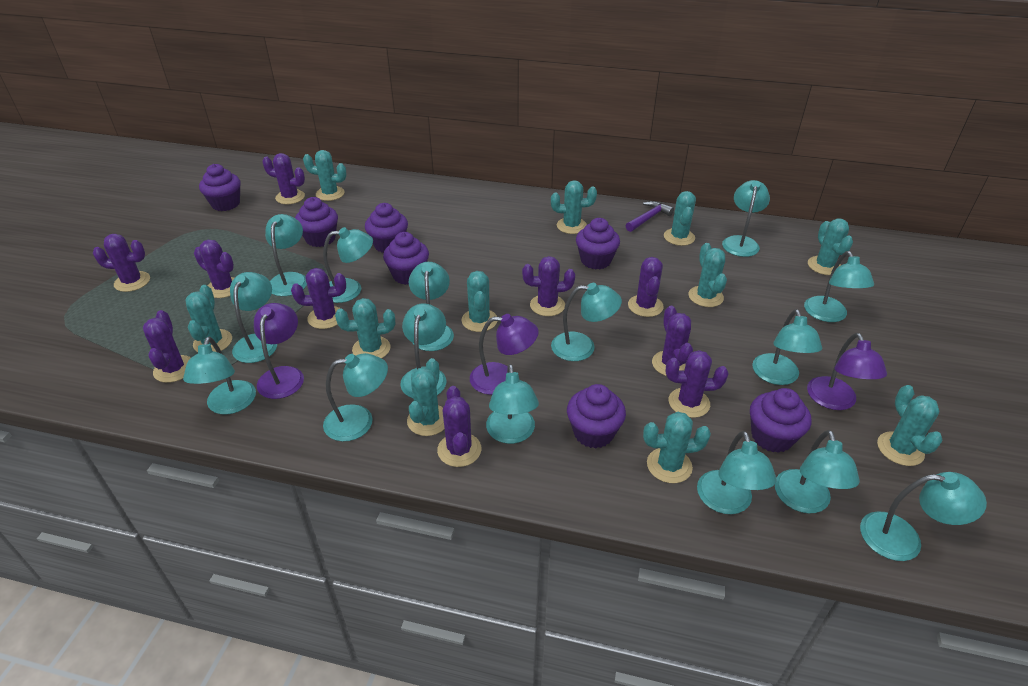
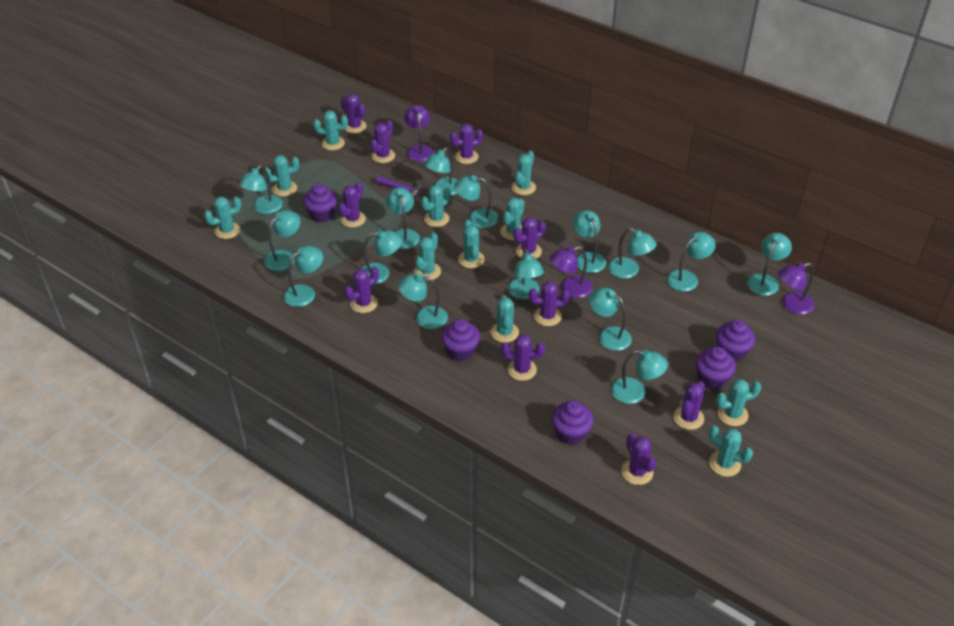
purple cupcake: 7 -> 5

